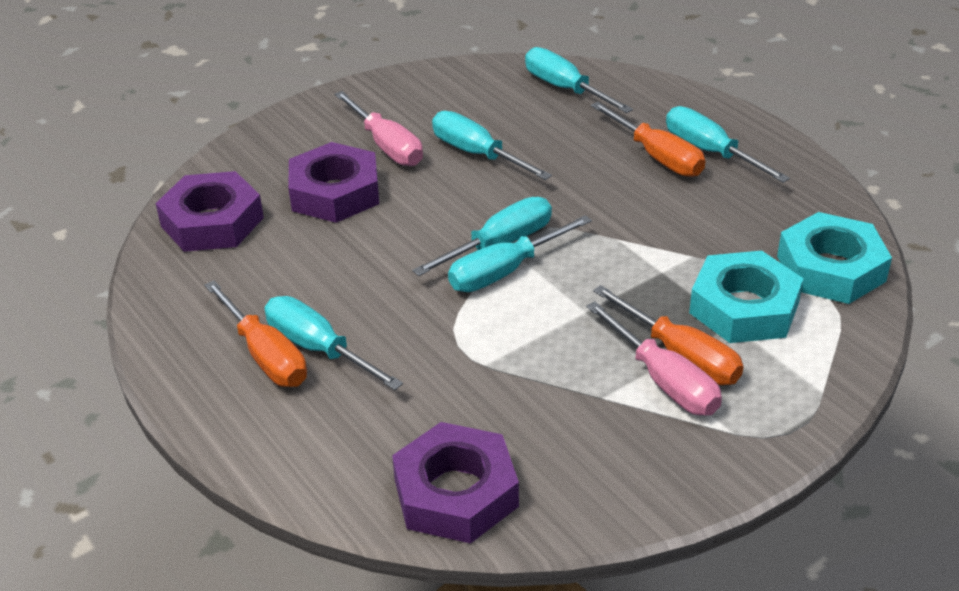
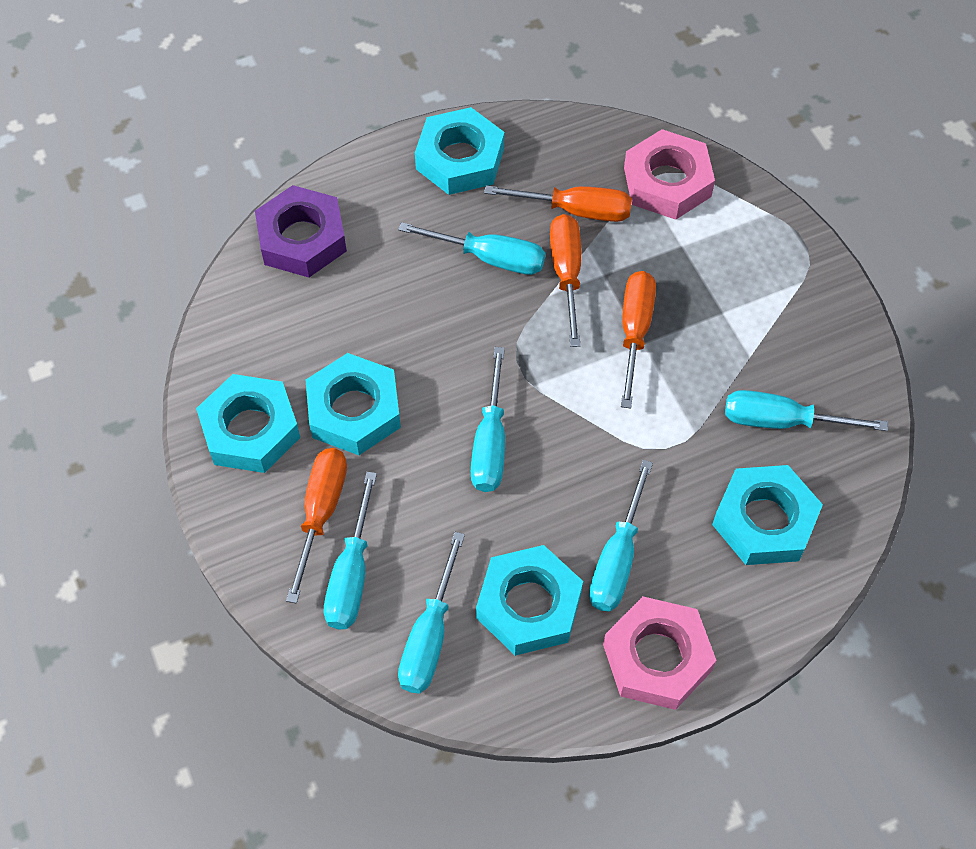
orange screwdriver: 3 -> 4
pink nut: 0 -> 2
pink screwdriver: 2 -> 0
purple nut: 3 -> 1
turquoise nut: 2 -> 5

